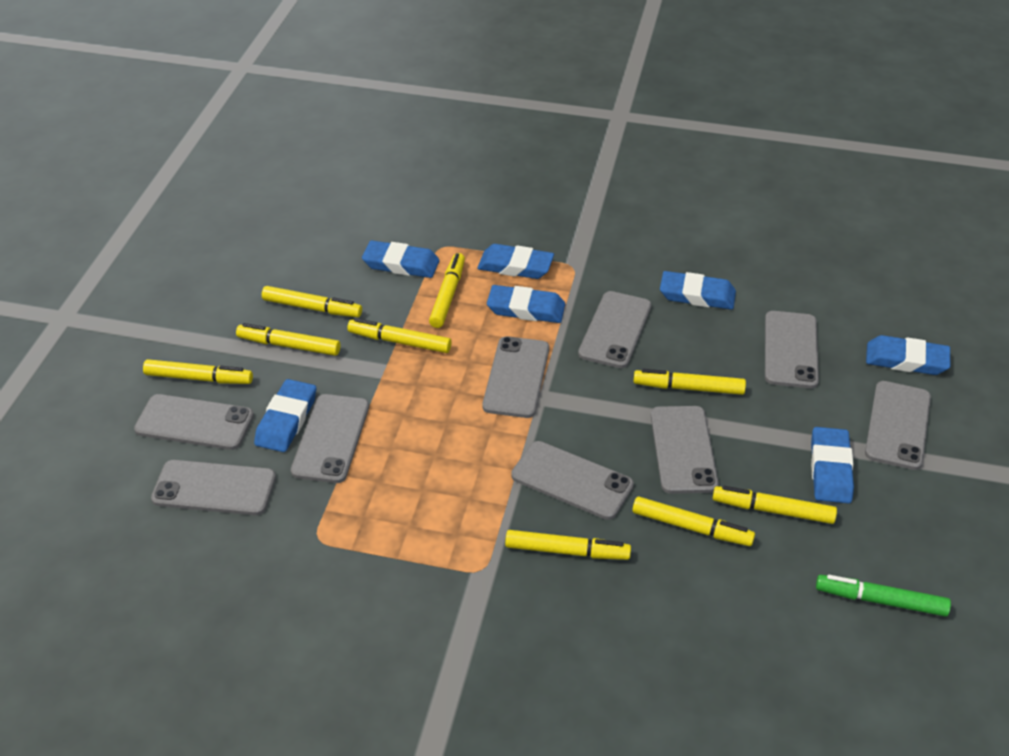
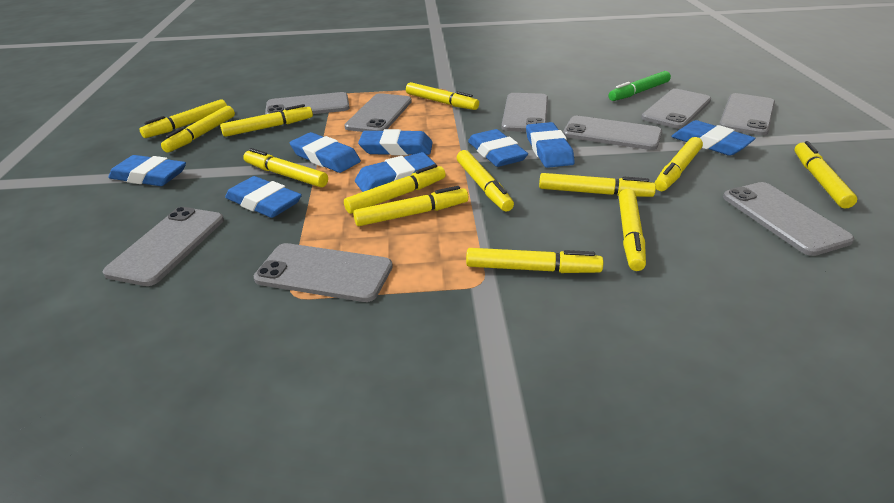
blue eraser: 7 -> 8
yellow marker: 9 -> 13

